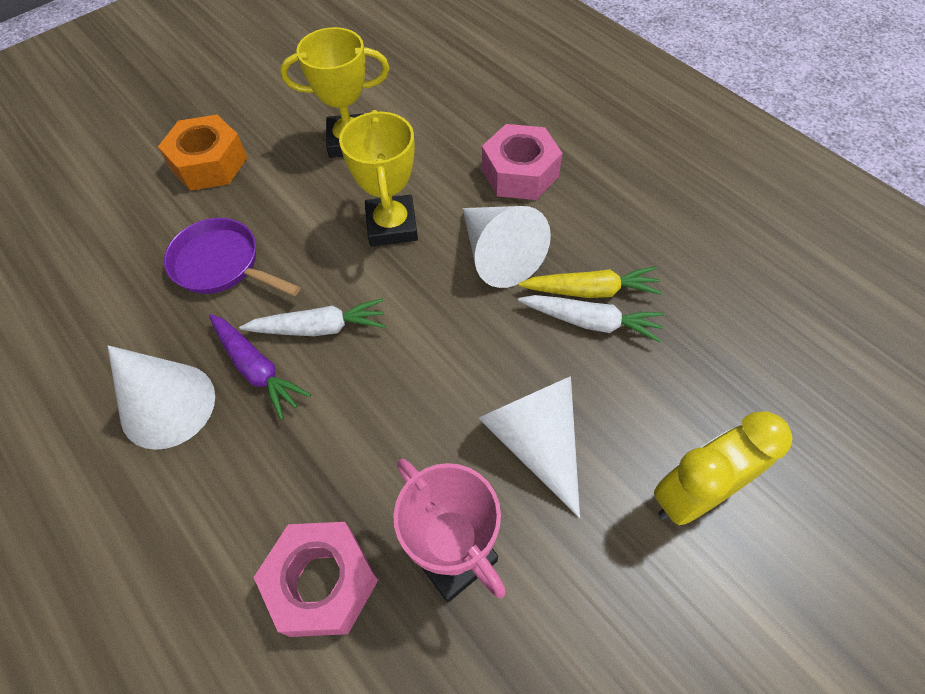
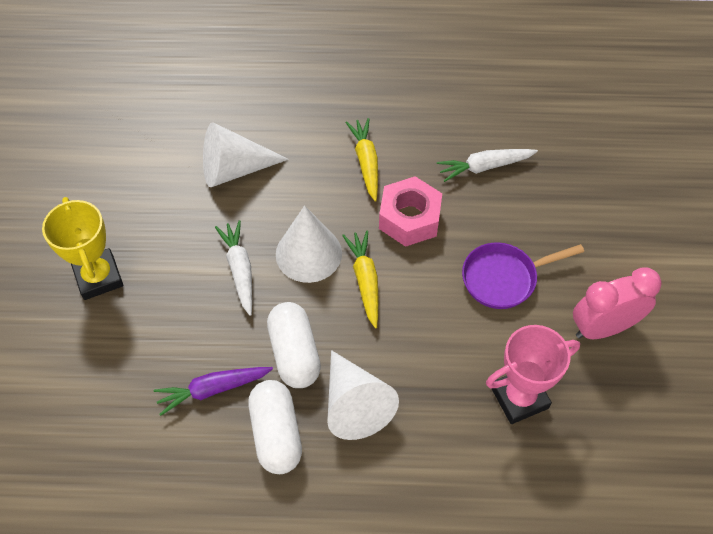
orange nut: 1 -> 0
pink clock: 0 -> 1
pink nut: 2 -> 1
white capsule: 0 -> 2
yellow carrot: 1 -> 2
yellow clock: 1 -> 0
yellow trophy: 2 -> 1

